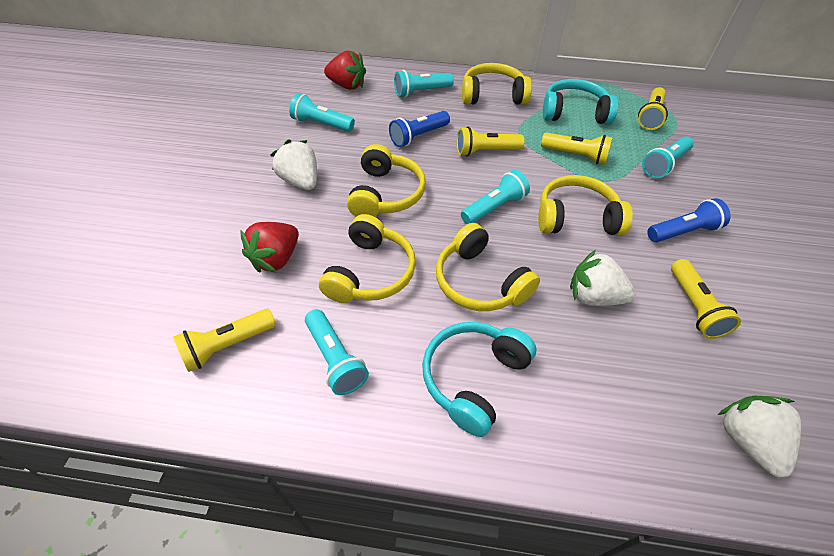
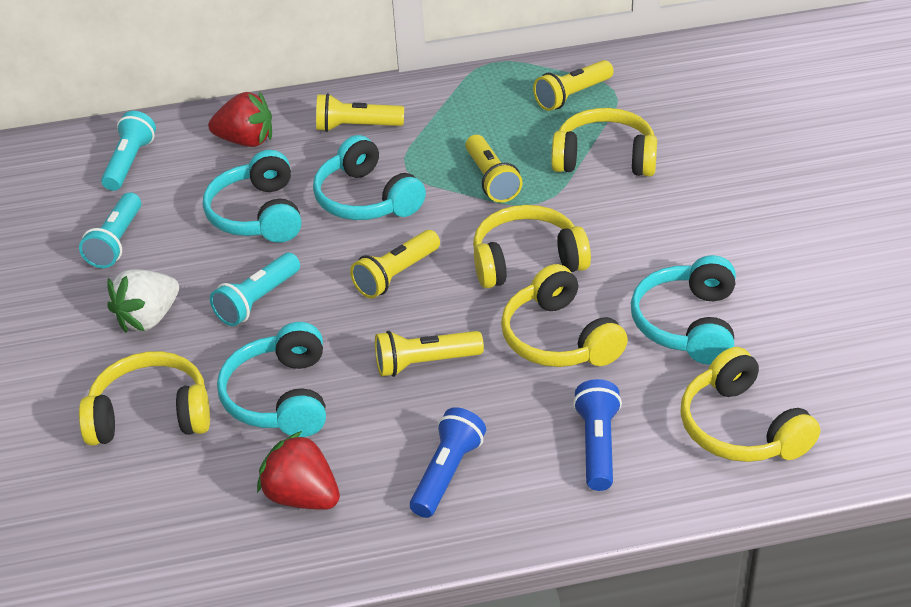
turquoise flashlight: 5 -> 3
turquoise headphones: 2 -> 4
white strawberry: 3 -> 1

